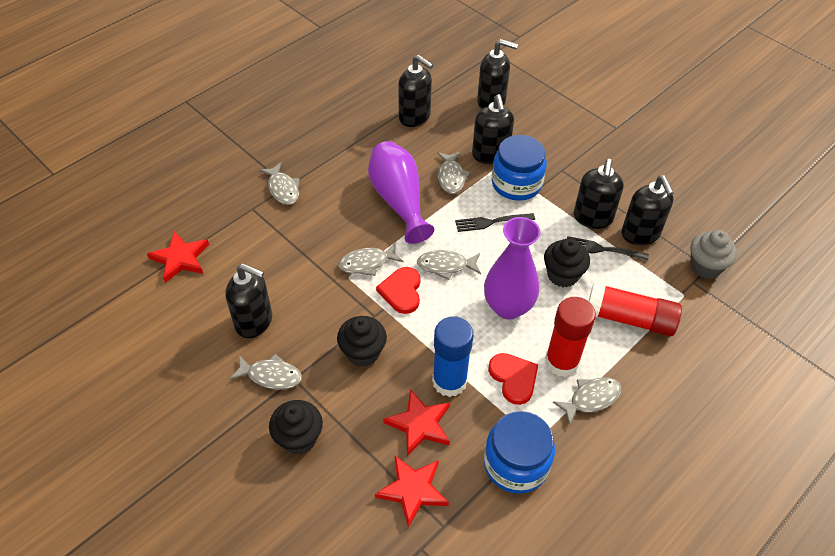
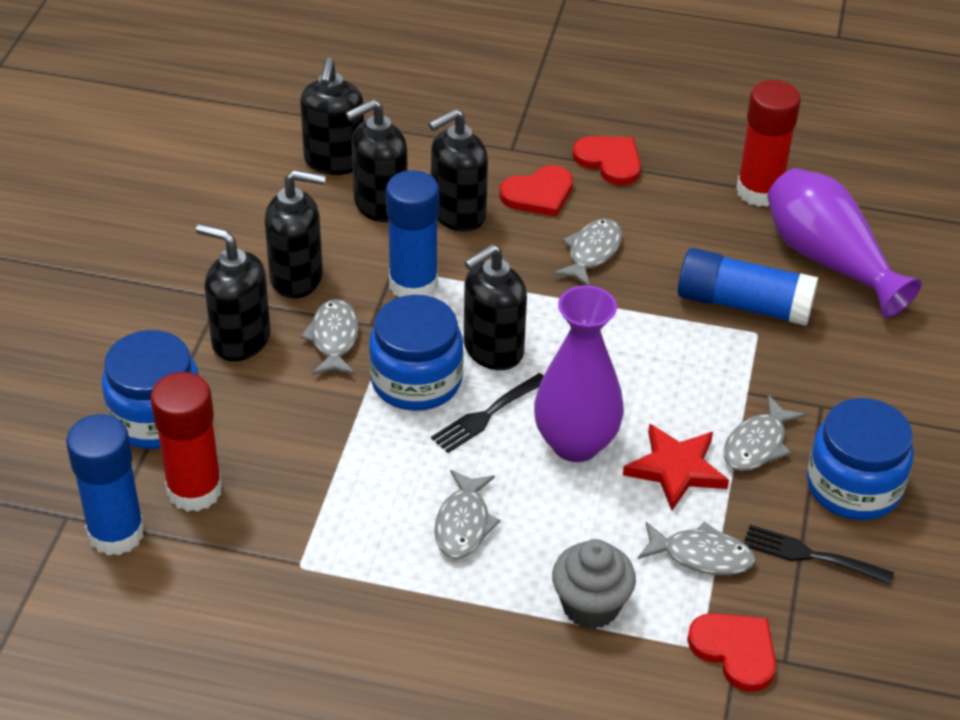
black cupcake: 3 -> 0
blue glue stick: 1 -> 3
blue jar: 2 -> 3
grey fish: 6 -> 5
red heart: 2 -> 3
red star: 3 -> 1

